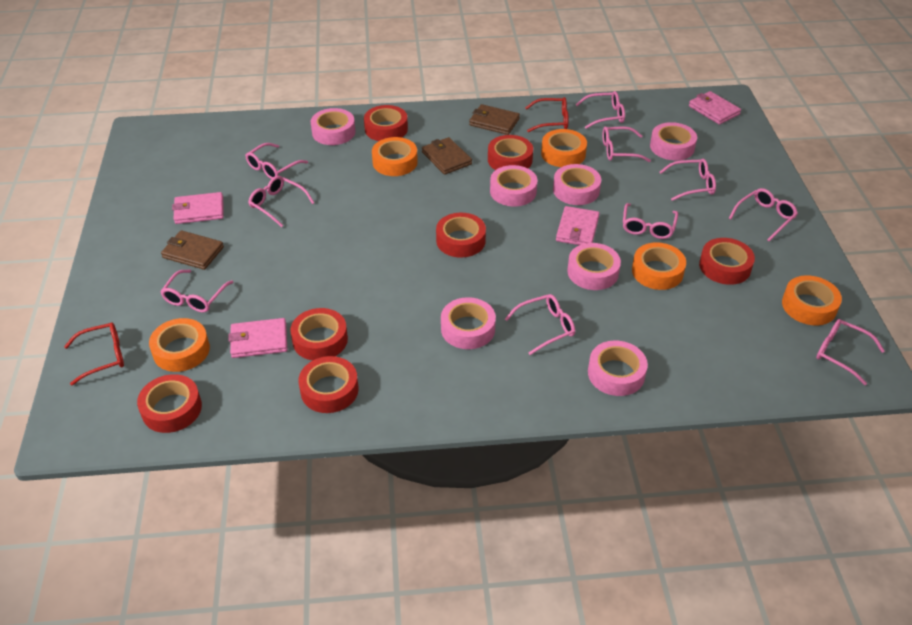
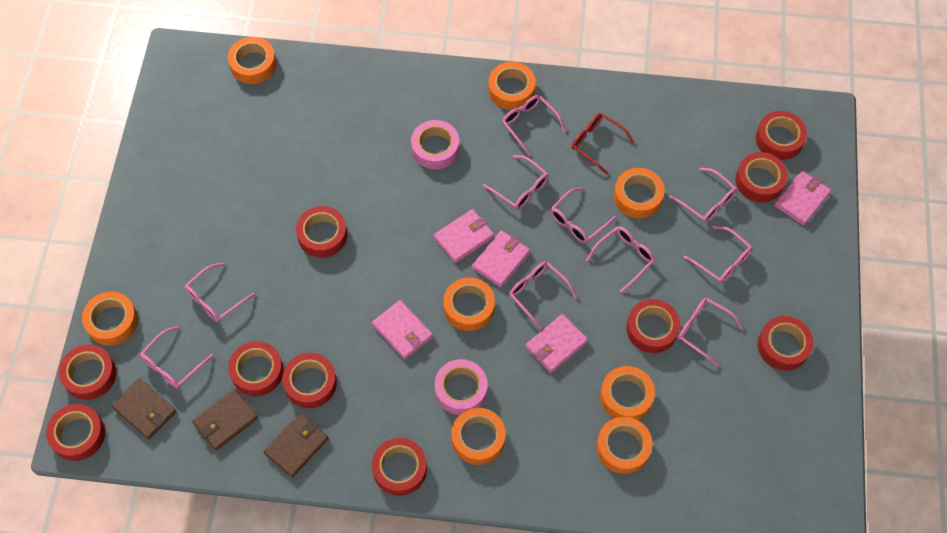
orange tape: 5 -> 8
pink tape: 7 -> 2
pink wallet: 4 -> 5
red glasses: 2 -> 1
red tape: 7 -> 10

